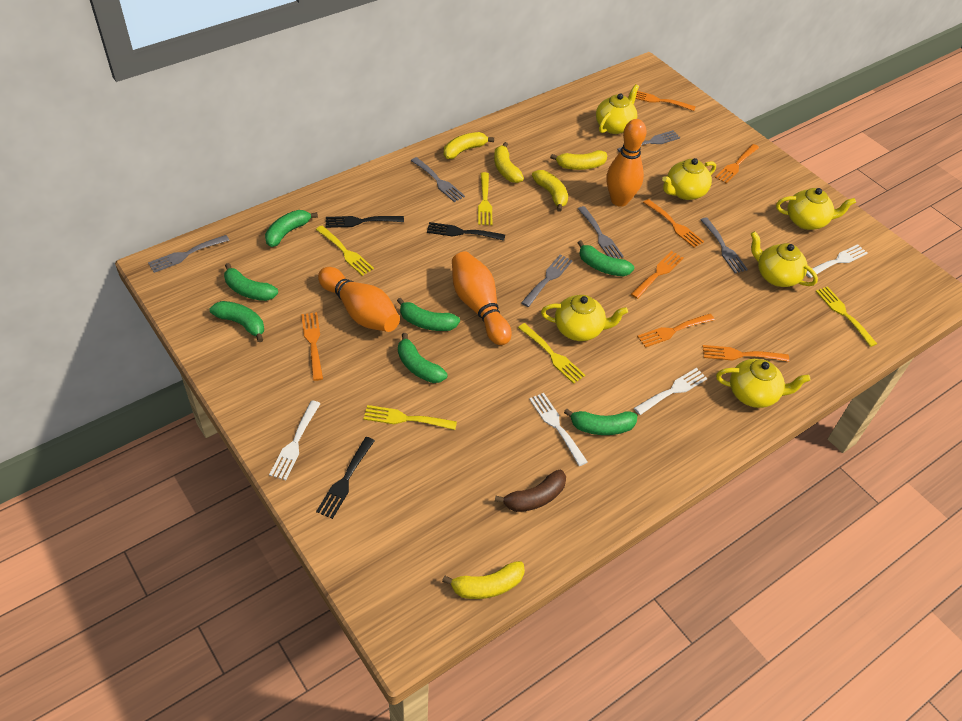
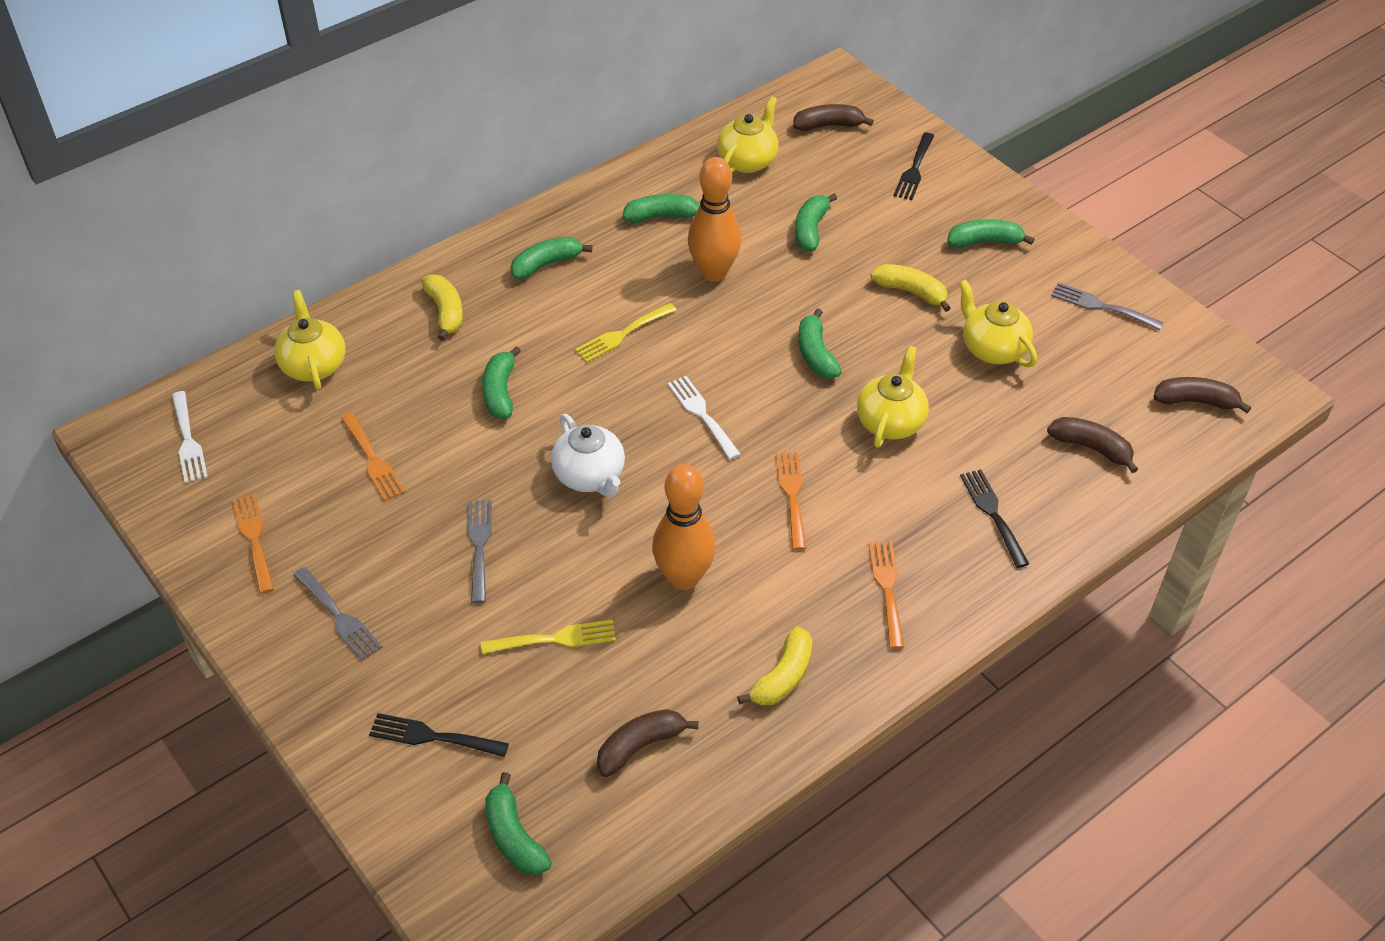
brown banana: 1 -> 4
grey fork: 6 -> 3
orange bowling pin: 3 -> 2
orange fork: 7 -> 4
white fork: 4 -> 2
white teapot: 0 -> 1
yellow banana: 5 -> 3
yellow fork: 5 -> 2
yellow teapot: 6 -> 4

